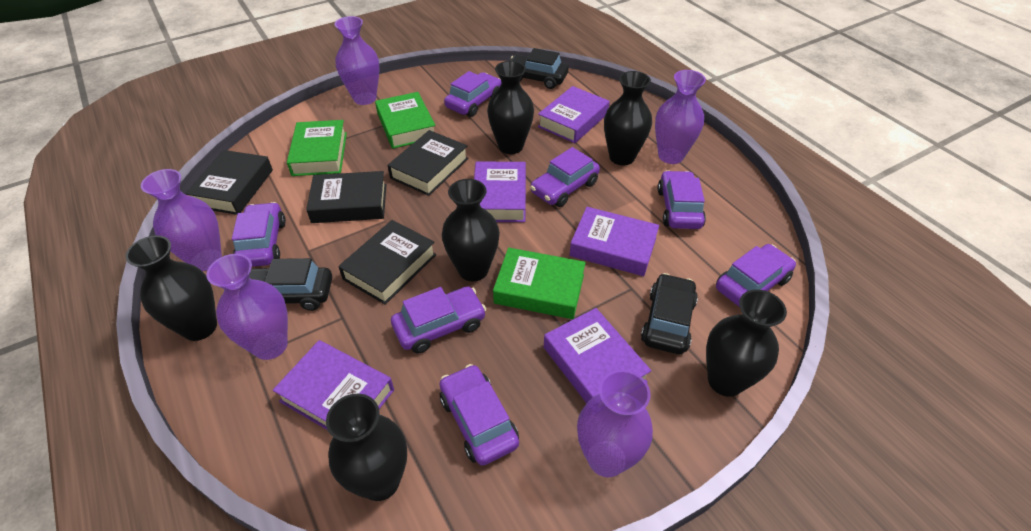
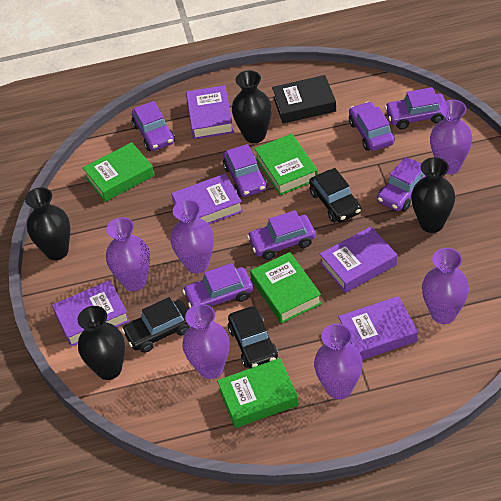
black book: 4 -> 1
black vase: 6 -> 4
green book: 3 -> 4
purple vase: 5 -> 6

